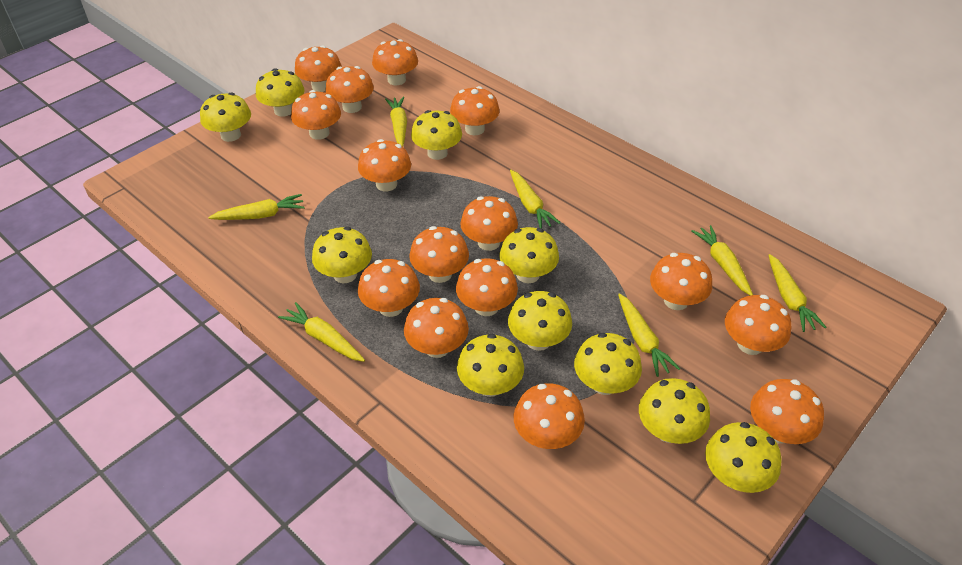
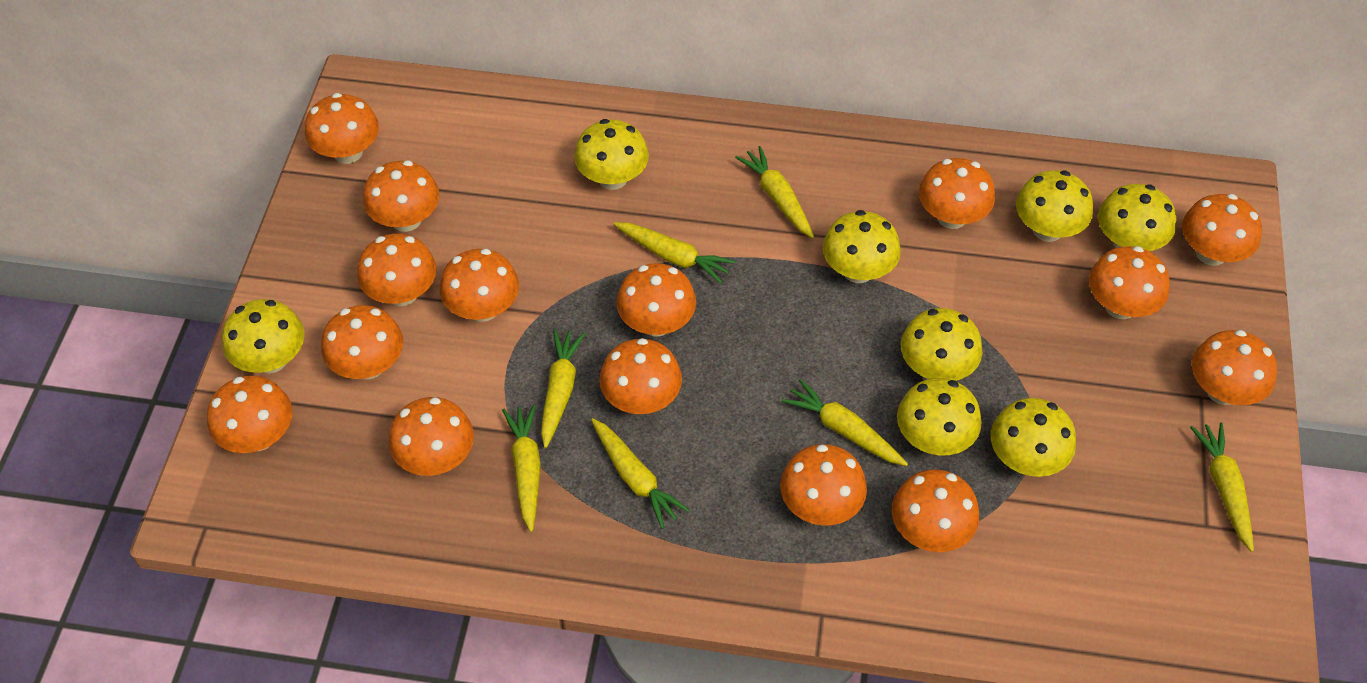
yellow mushroom: 10 -> 8

